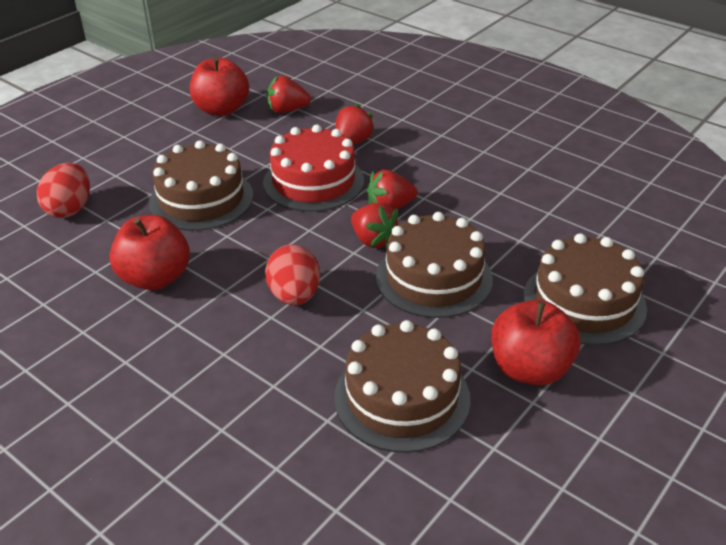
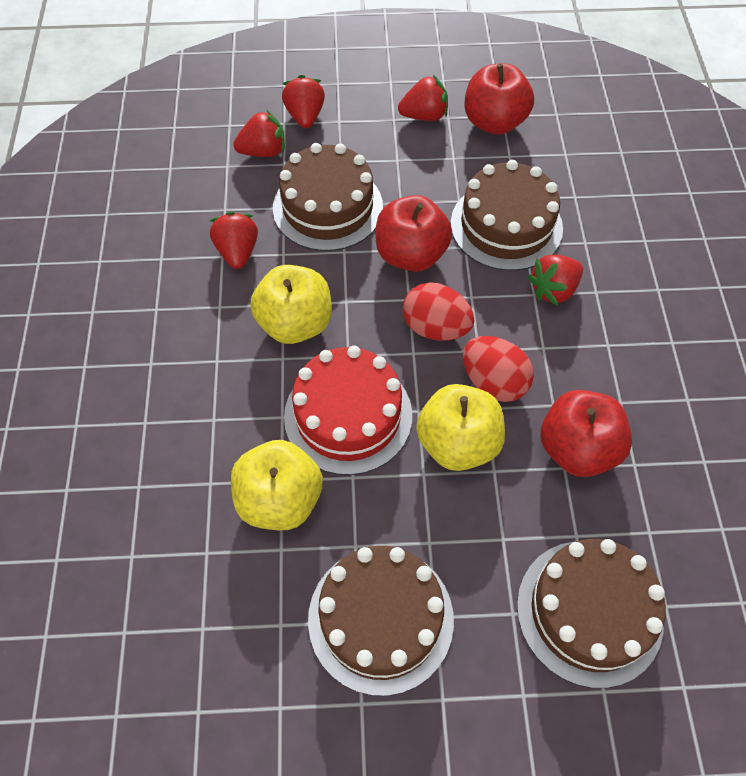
red strawberry: 4 -> 5
yellow apple: 0 -> 3

